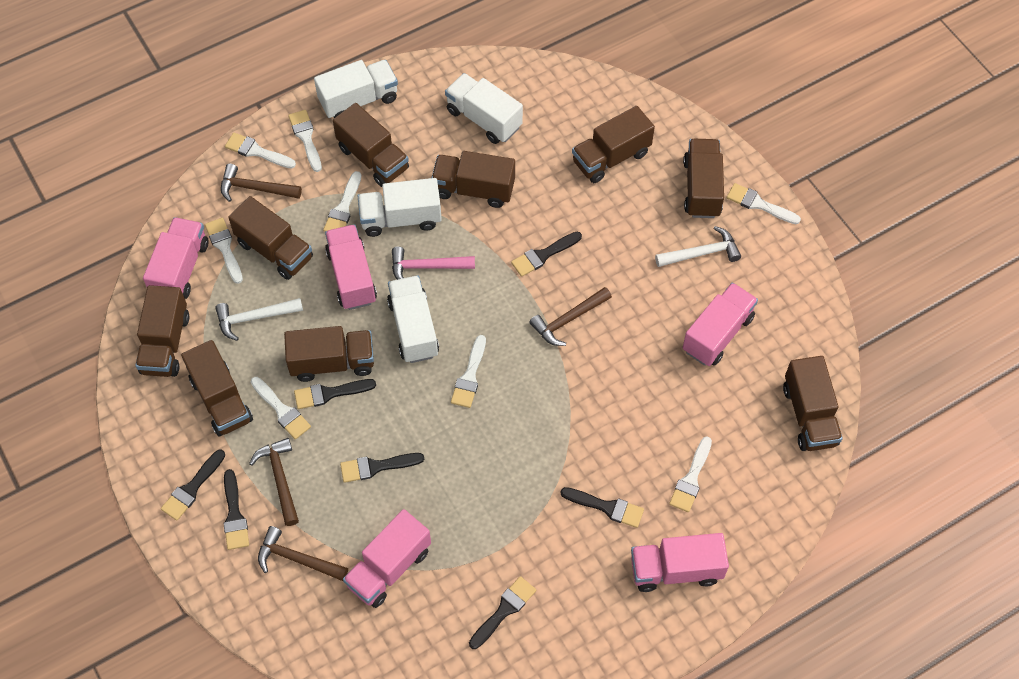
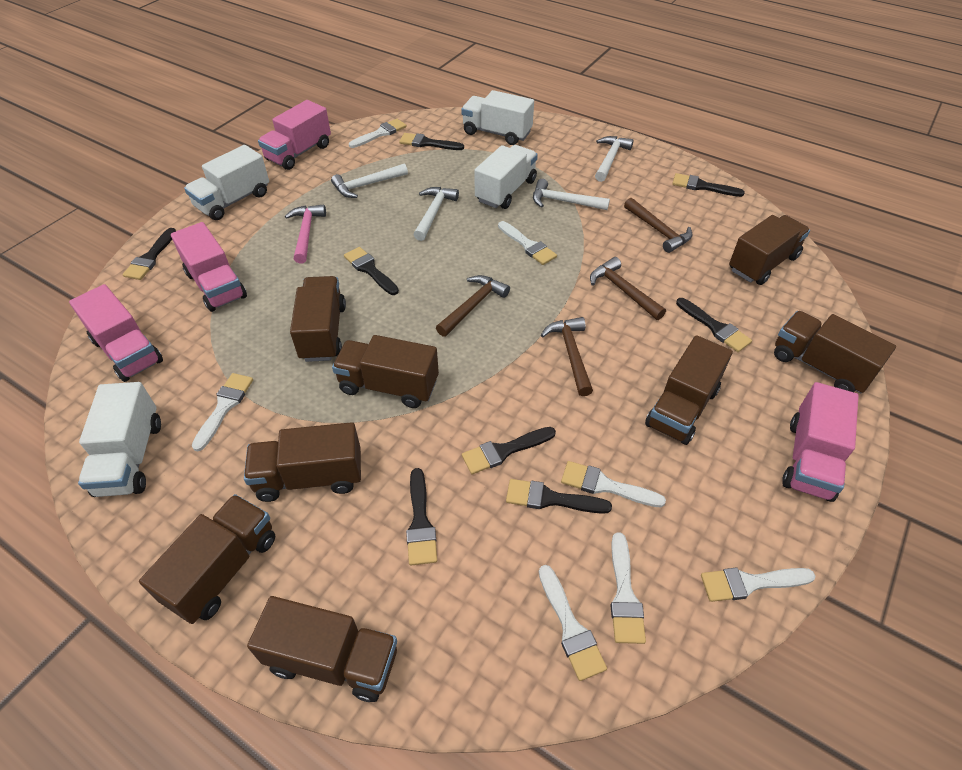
black brush: 7 -> 8
brown truck: 9 -> 8
pink truck: 5 -> 4
white brush: 8 -> 7
white hammer: 2 -> 4

